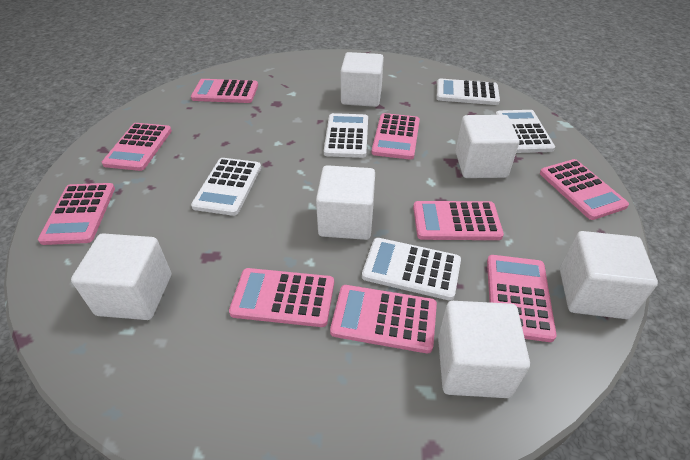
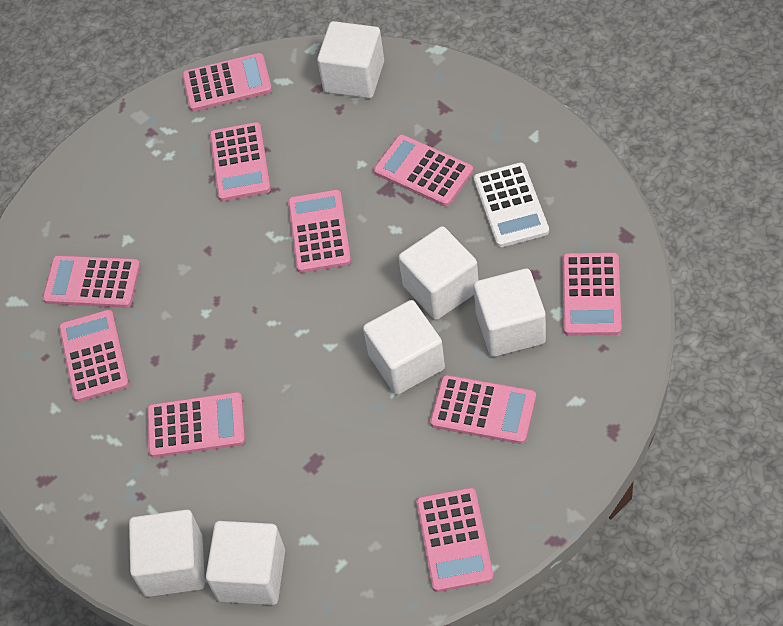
pink calculator: 9 -> 10
white calculator: 5 -> 1

